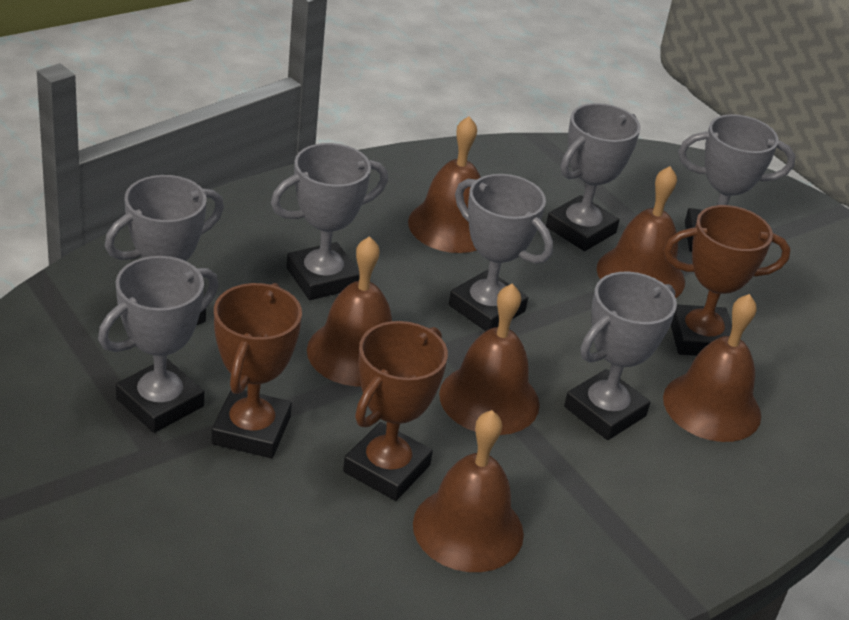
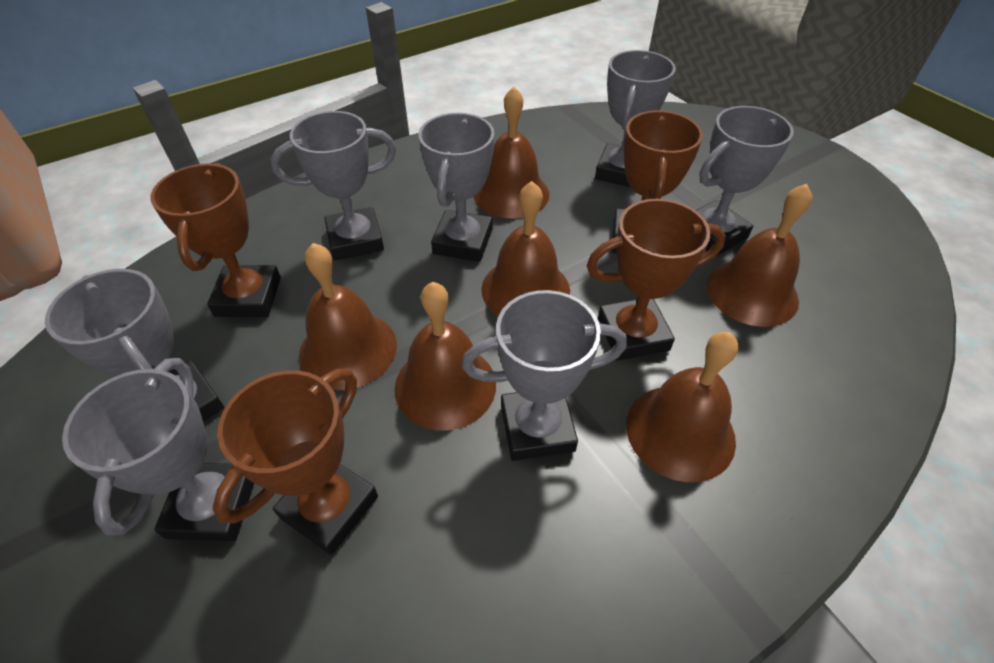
brown trophy: 3 -> 4

